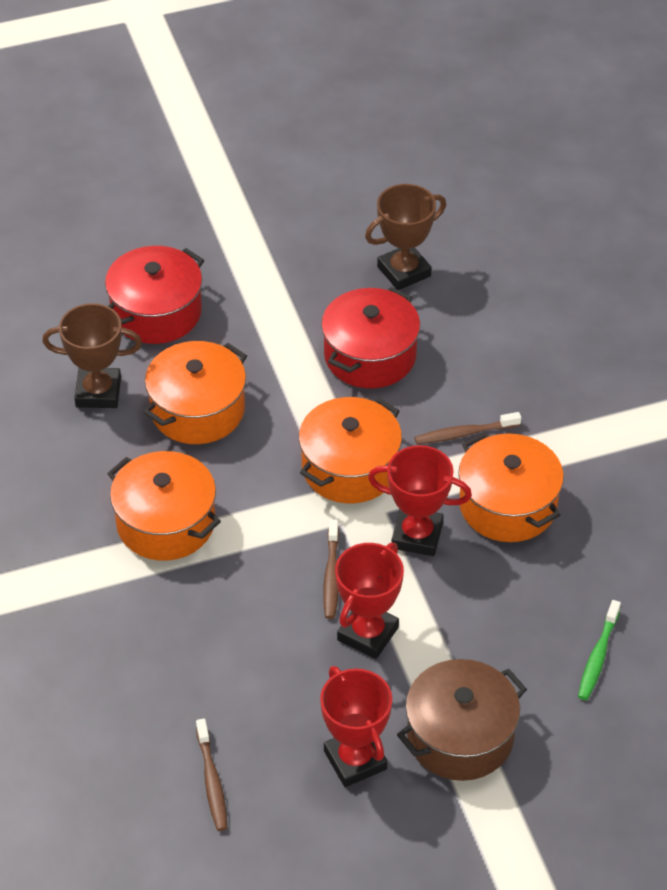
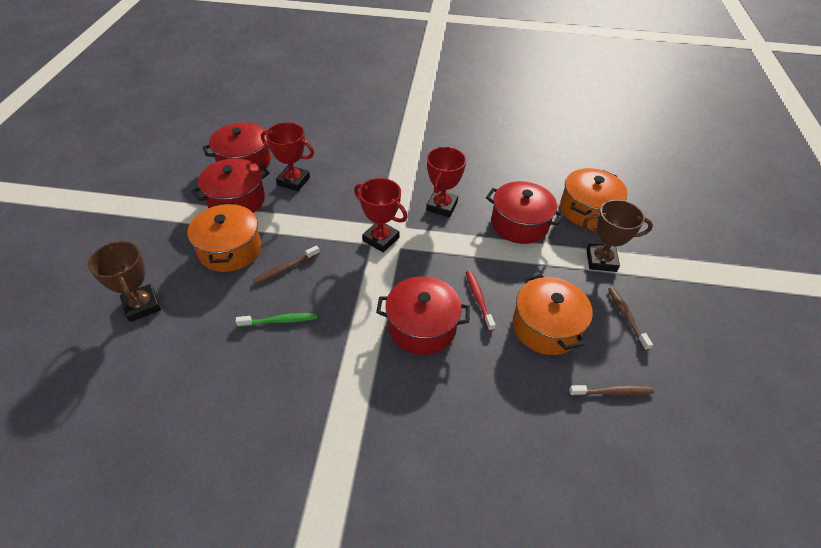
brown pot: 1 -> 0
orange pot: 4 -> 3
red pot: 2 -> 4
red toothbrush: 0 -> 1

